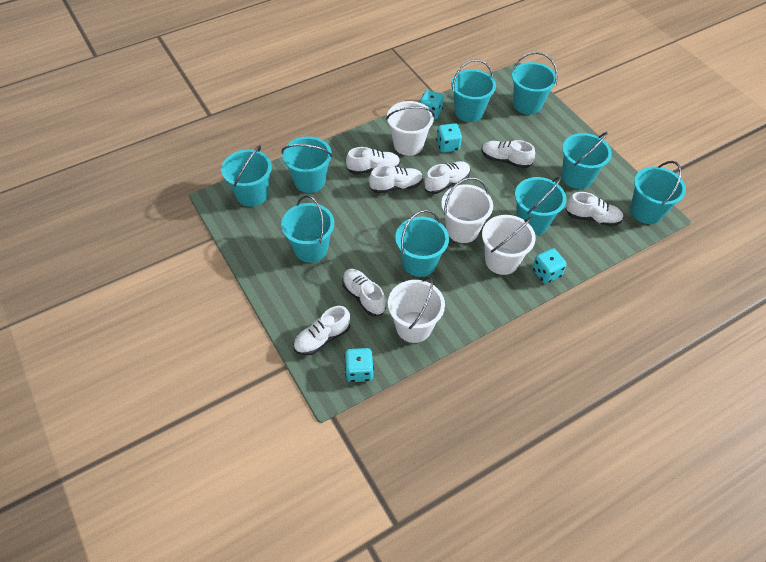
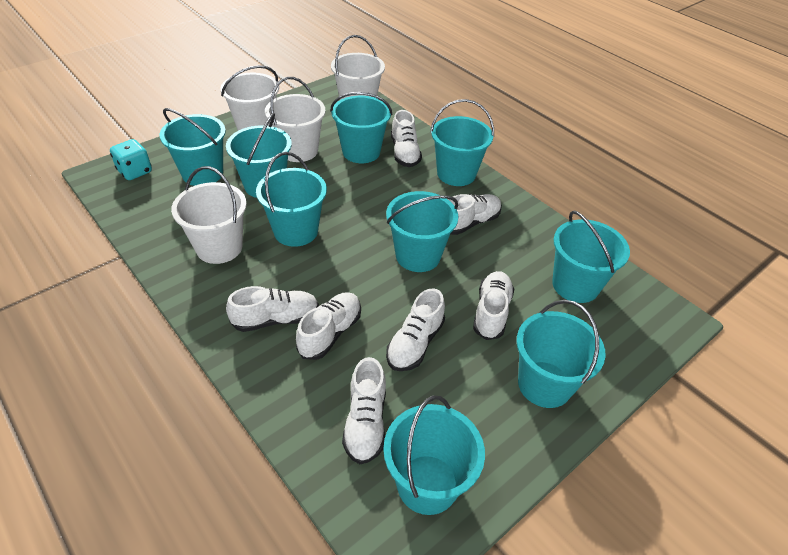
turquoise dice: 4 -> 1

